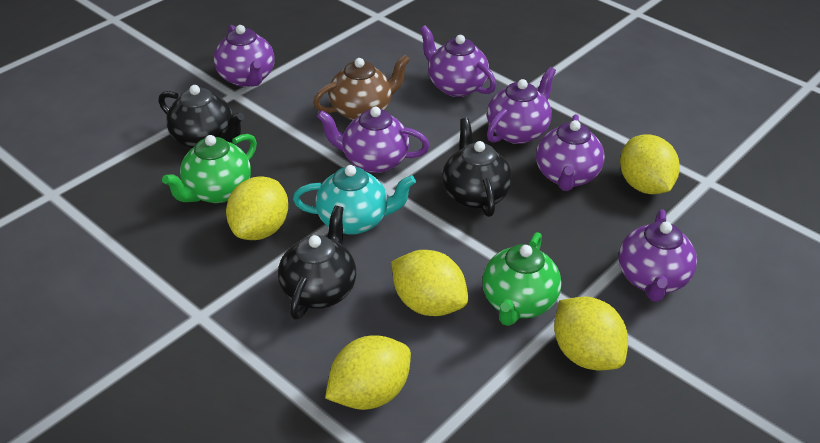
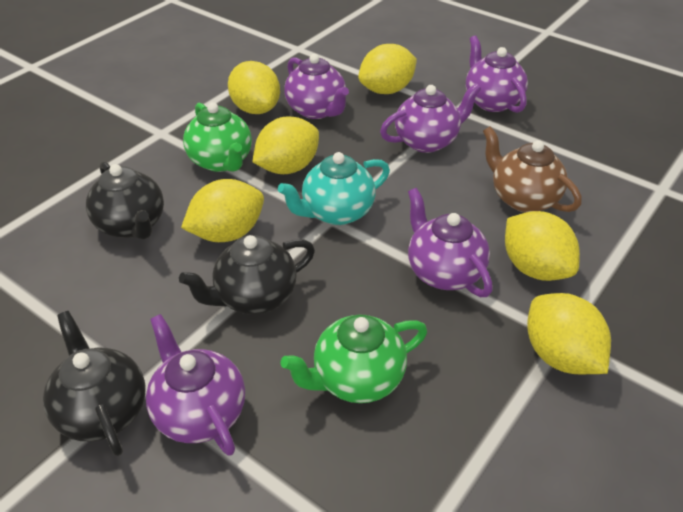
purple teapot: 6 -> 5
yellow lemon: 5 -> 6

